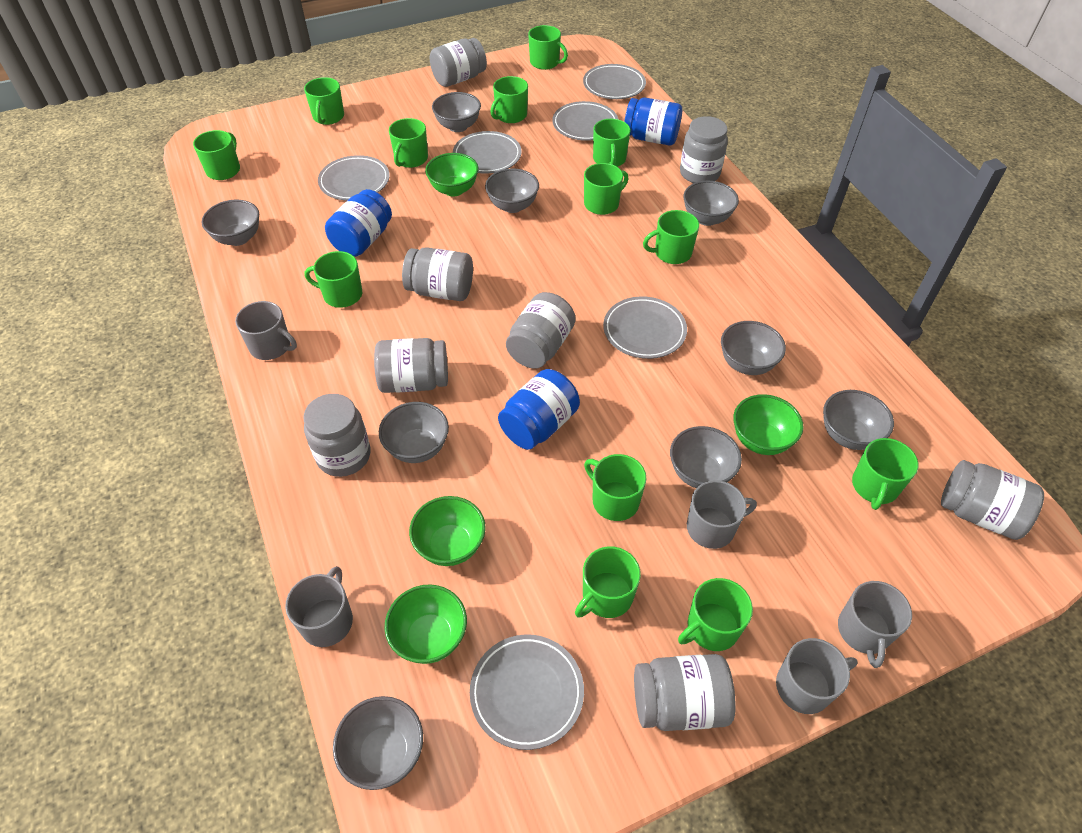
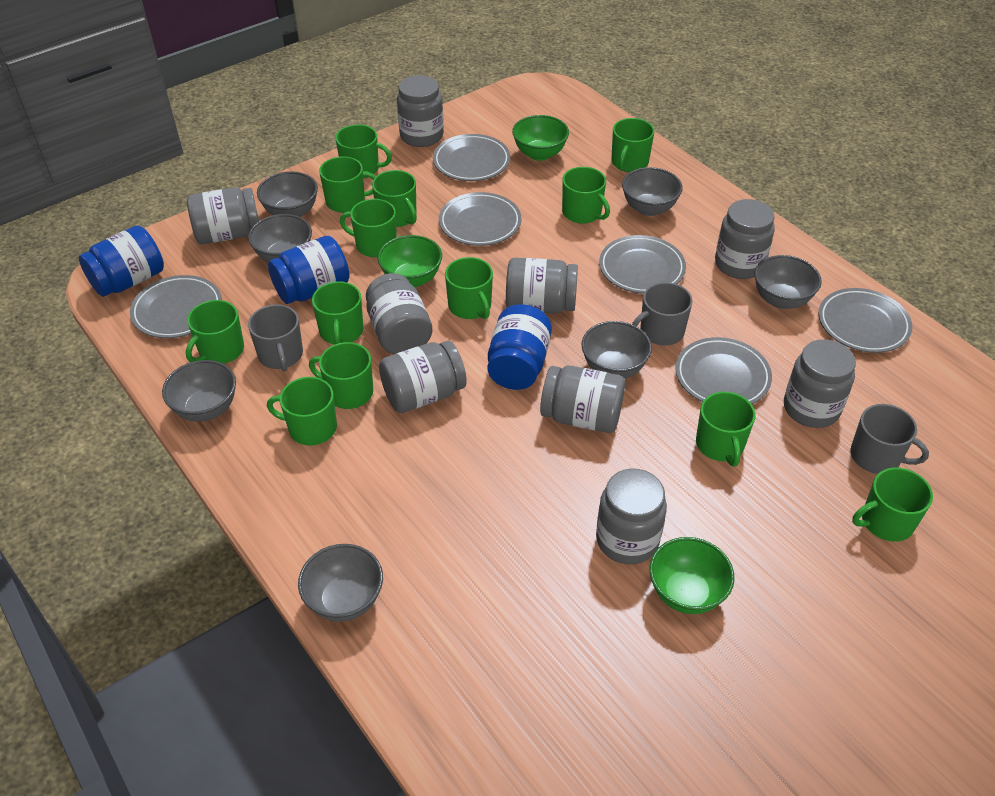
green bowl: 4 -> 3
grey bowl: 9 -> 7
grey jar: 8 -> 9
grey mug: 5 -> 3

